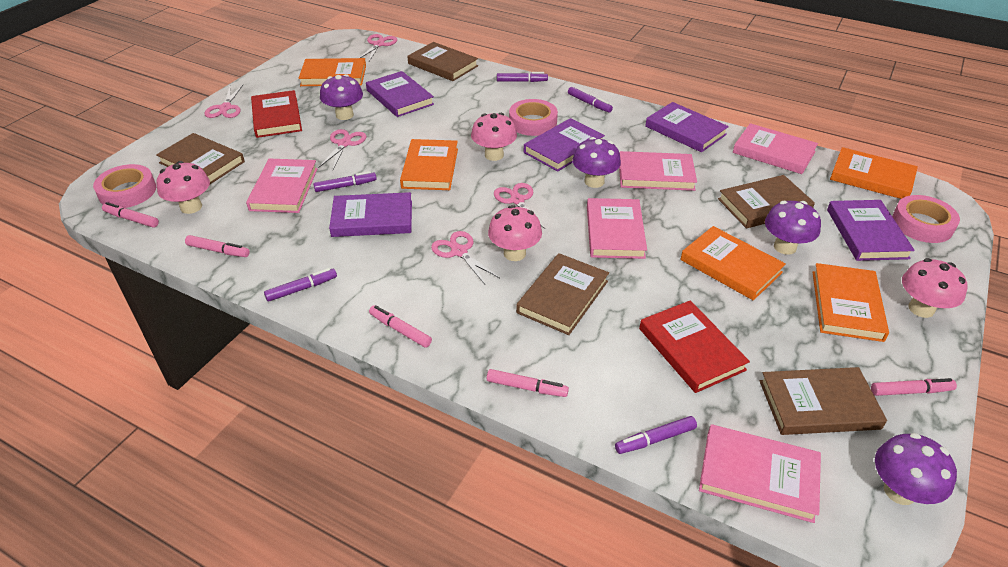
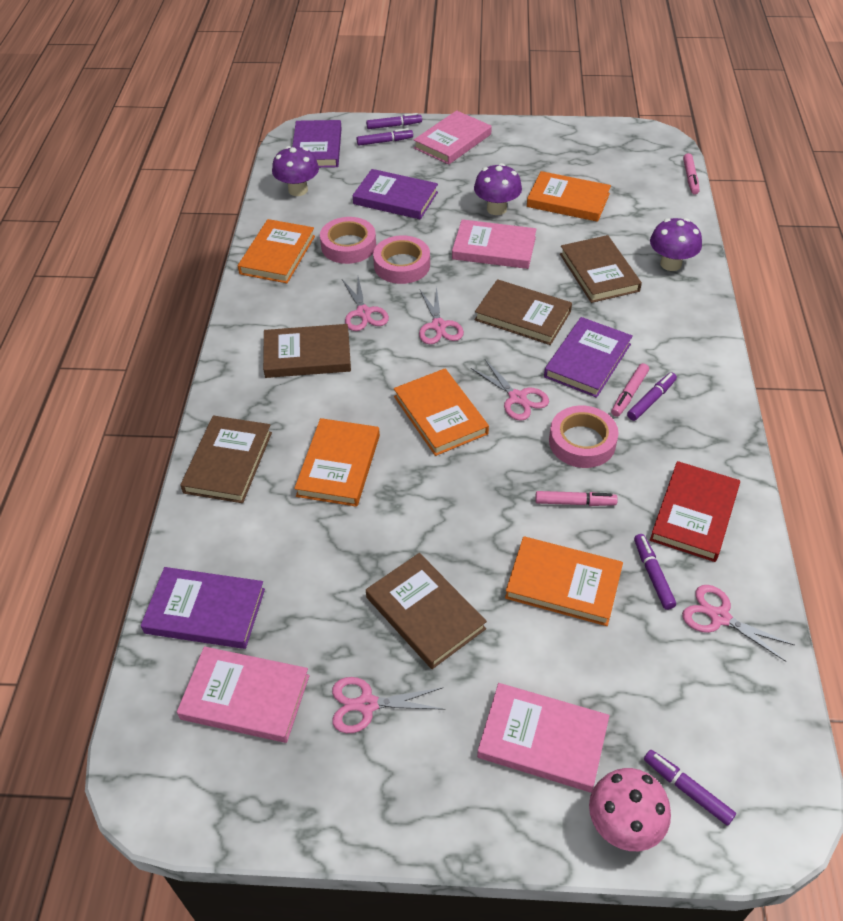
pink book: 5 -> 4
pink marker: 5 -> 3
pink mushroom: 4 -> 1
purple book: 5 -> 4
purple mushroom: 4 -> 3
red book: 2 -> 1

